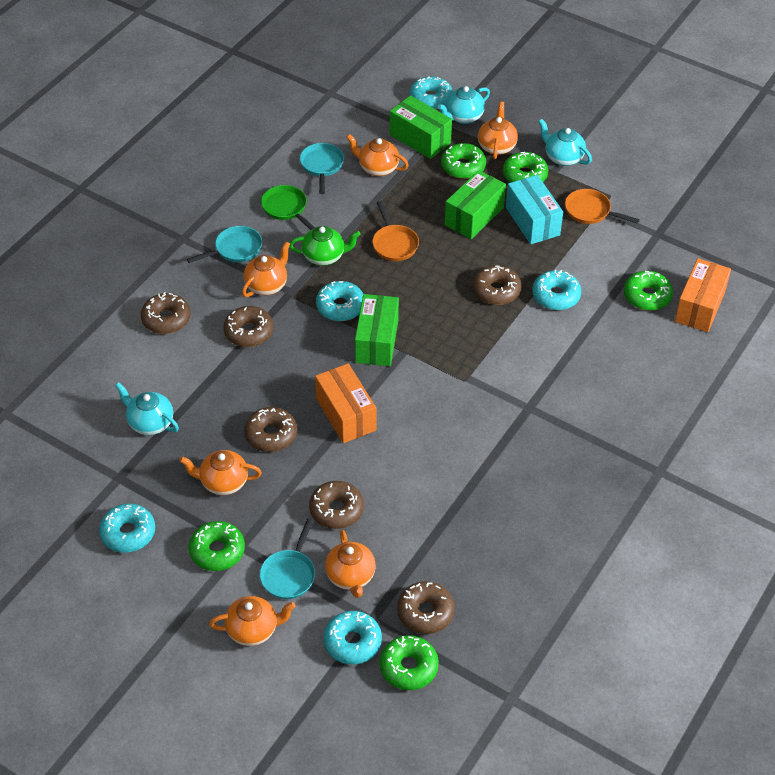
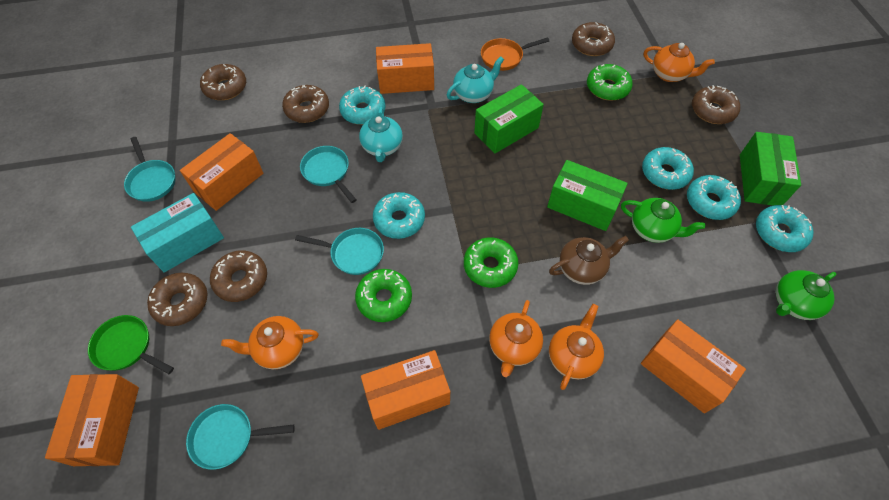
brown teapot: 0 -> 1
green donut: 5 -> 3
green teapot: 1 -> 2
orange box: 2 -> 5
orange pan: 2 -> 1
orange teapot: 6 -> 4
turquoise pan: 3 -> 4
turquoise teapot: 3 -> 2

